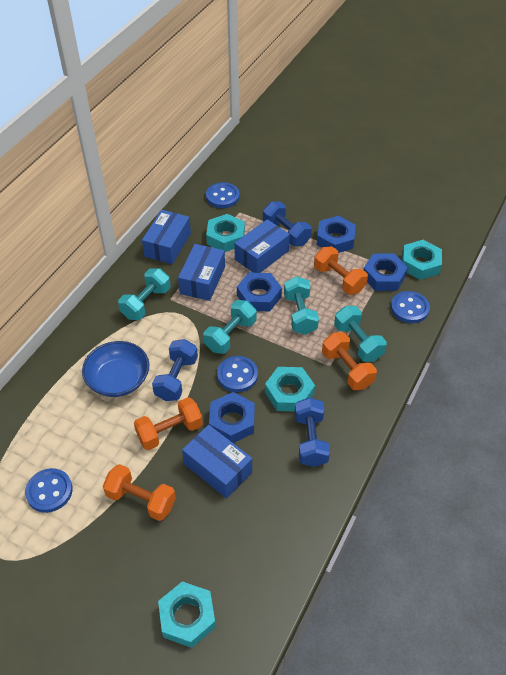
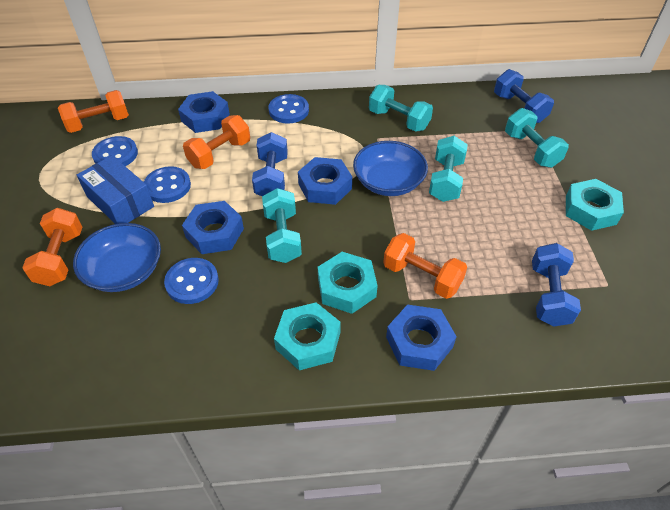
blue bowl: 1 -> 2
blue box: 4 -> 1
turquoise nut: 4 -> 3

